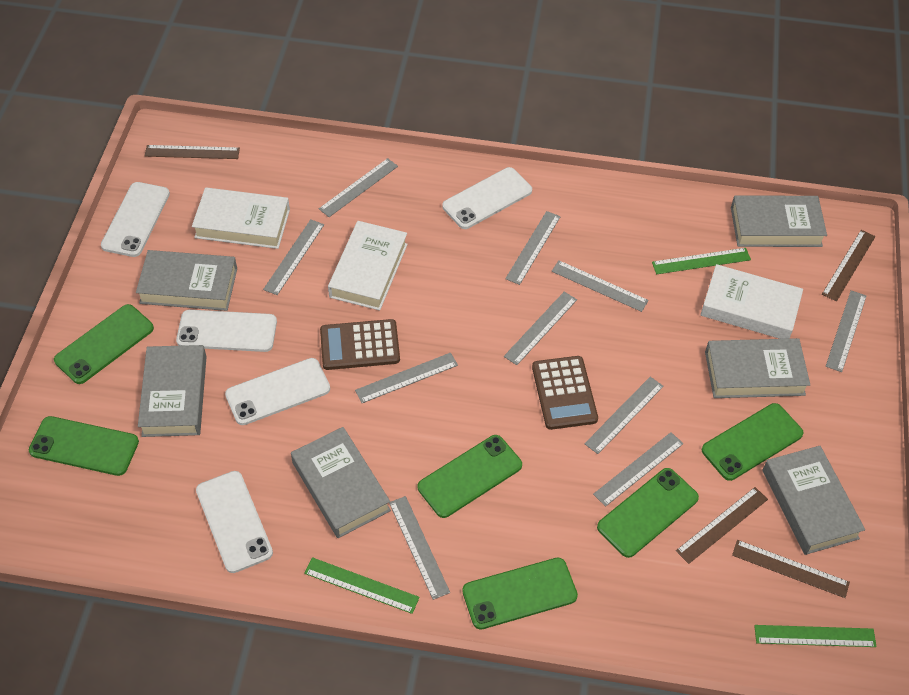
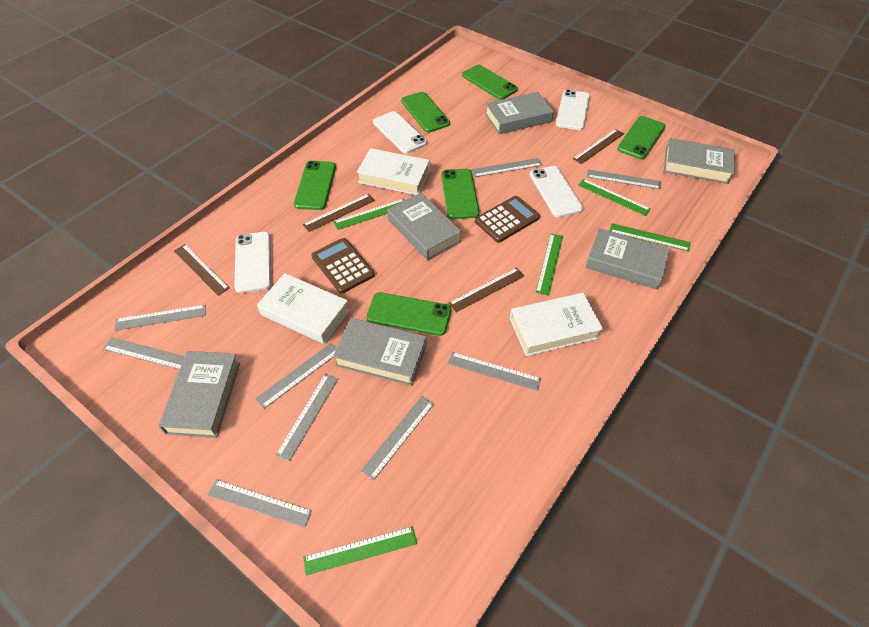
green ruler: 3 -> 5
grey ruler: 10 -> 9
white phone: 5 -> 4

